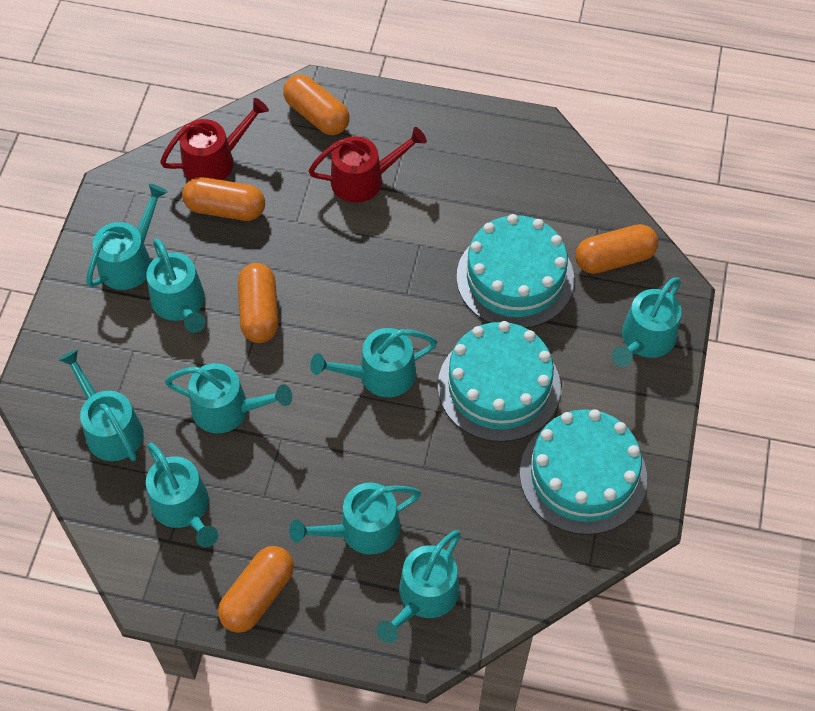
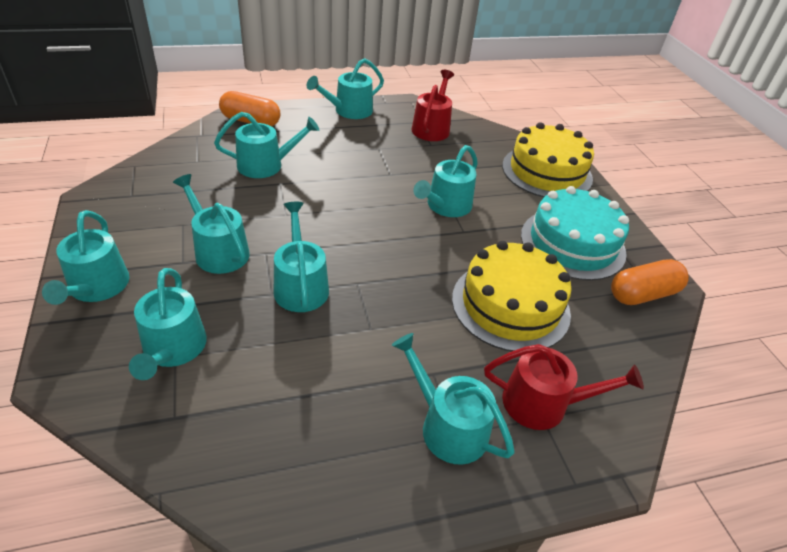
orange capsule: 5 -> 2
turquoise cake: 3 -> 1
turquoise watering can: 9 -> 8
yellow cake: 0 -> 2

